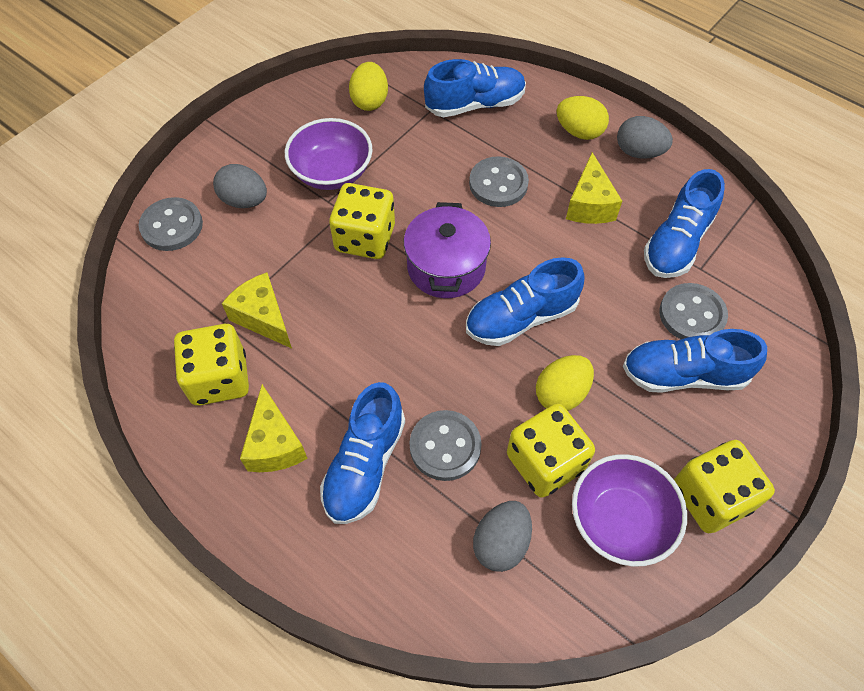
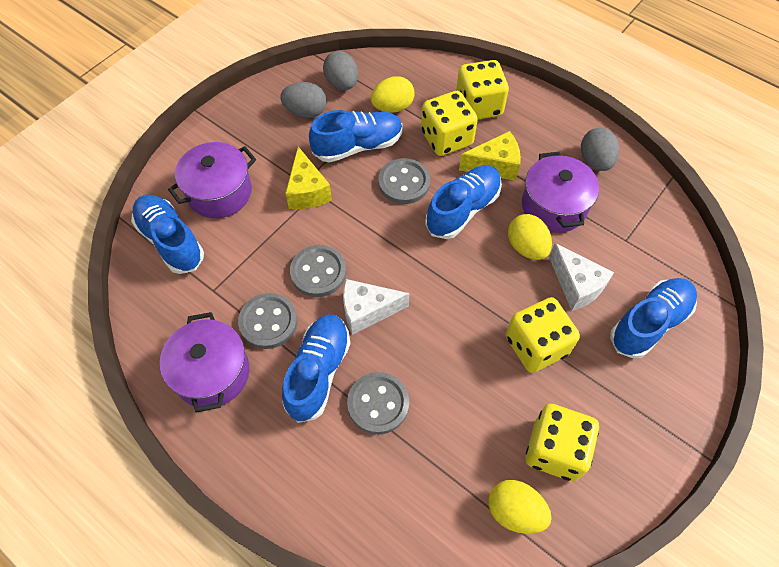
purple bowl: 2 -> 0
purple pot: 1 -> 3
white cheese: 0 -> 2
yellow cheese: 3 -> 2

